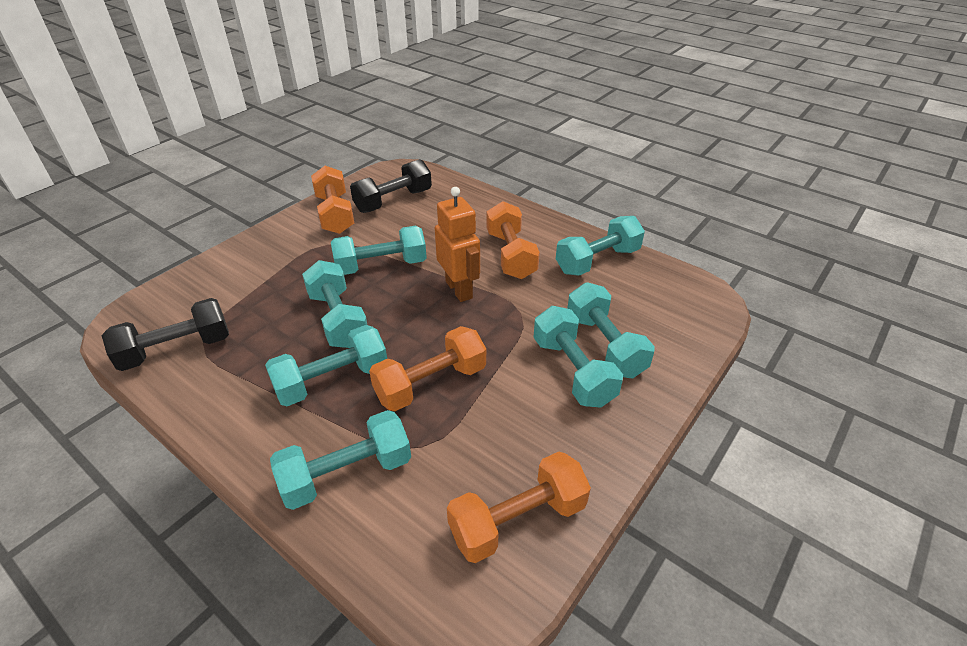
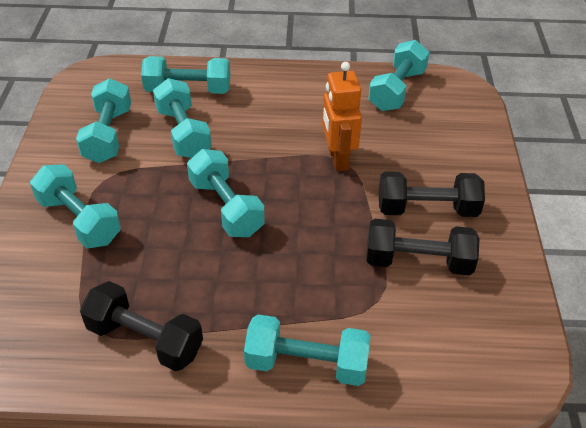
black dumbbell: 2 -> 3
orange dumbbell: 4 -> 0

